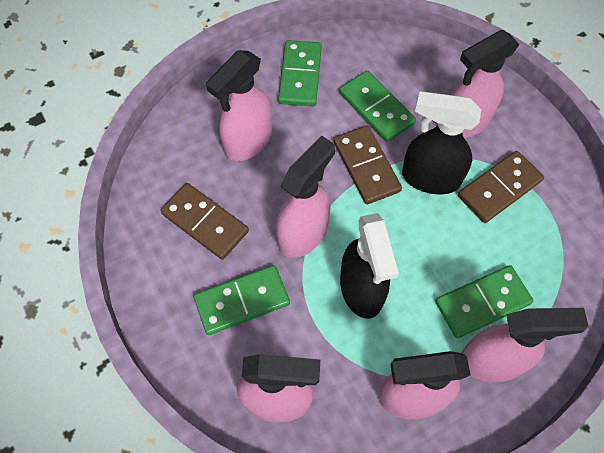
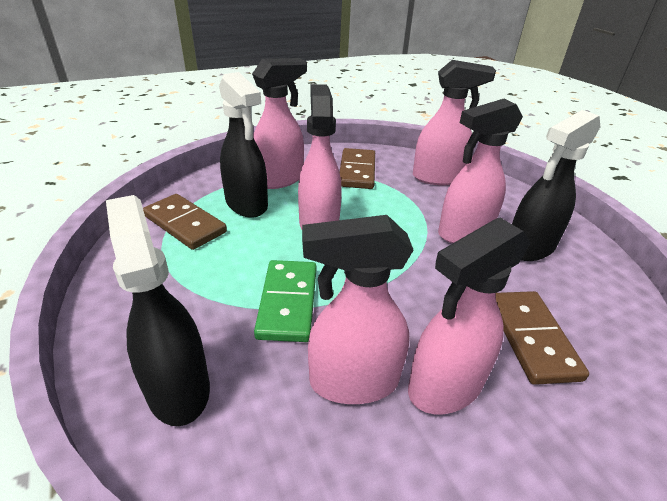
black spray bottle: 2 -> 3
green domino: 4 -> 1

